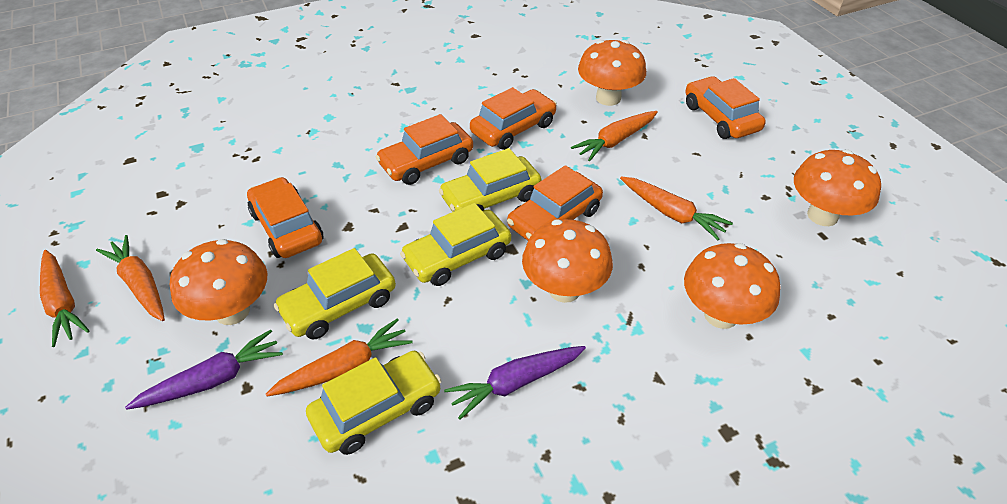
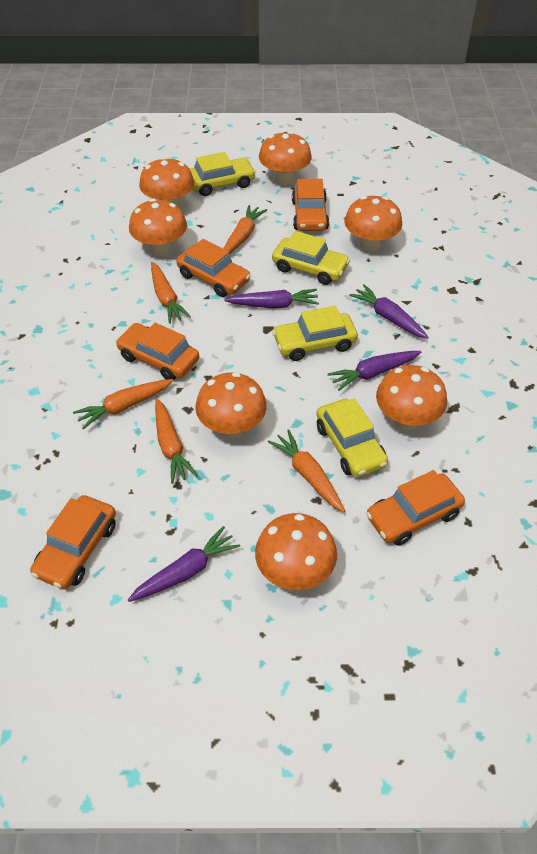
orange mushroom: 5 -> 7
purple carrot: 2 -> 4

